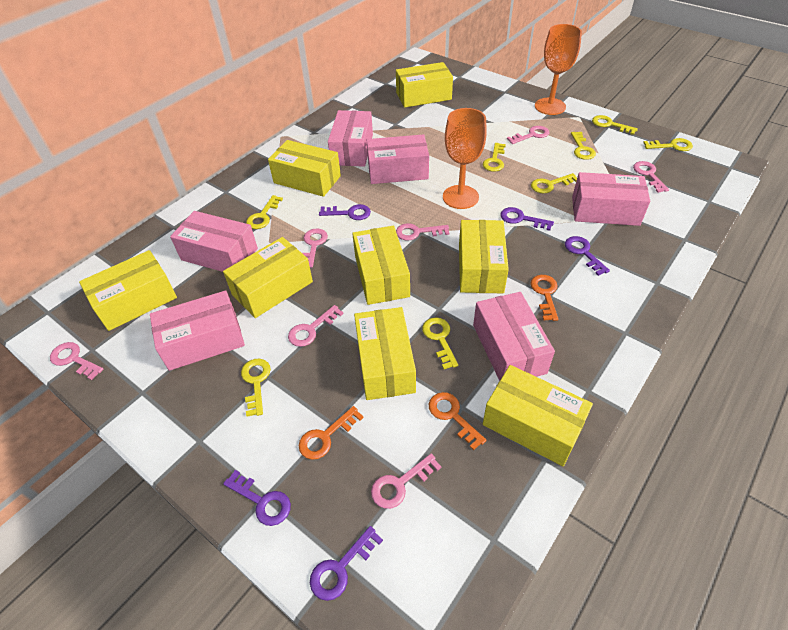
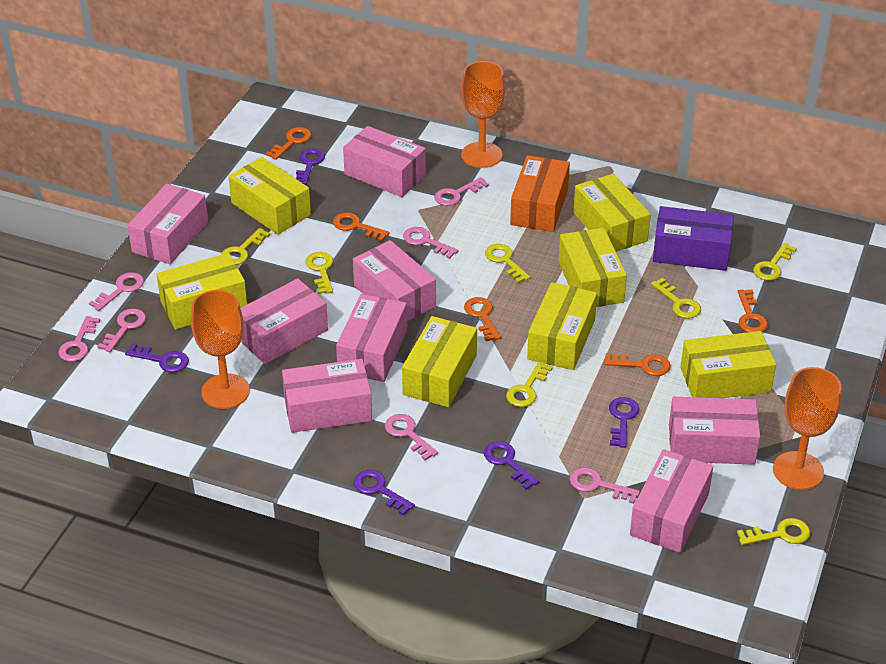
orange box: 0 -> 1
orange goblet: 2 -> 3
orange key: 3 -> 5
pink box: 6 -> 8
purple box: 0 -> 1
yellow box: 8 -> 7
yellow key: 8 -> 7

